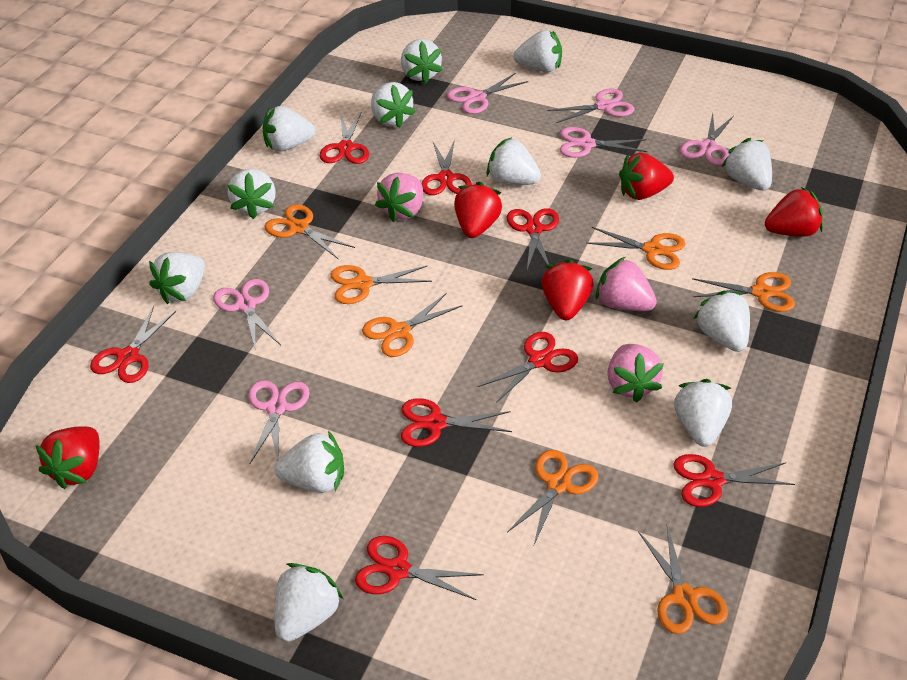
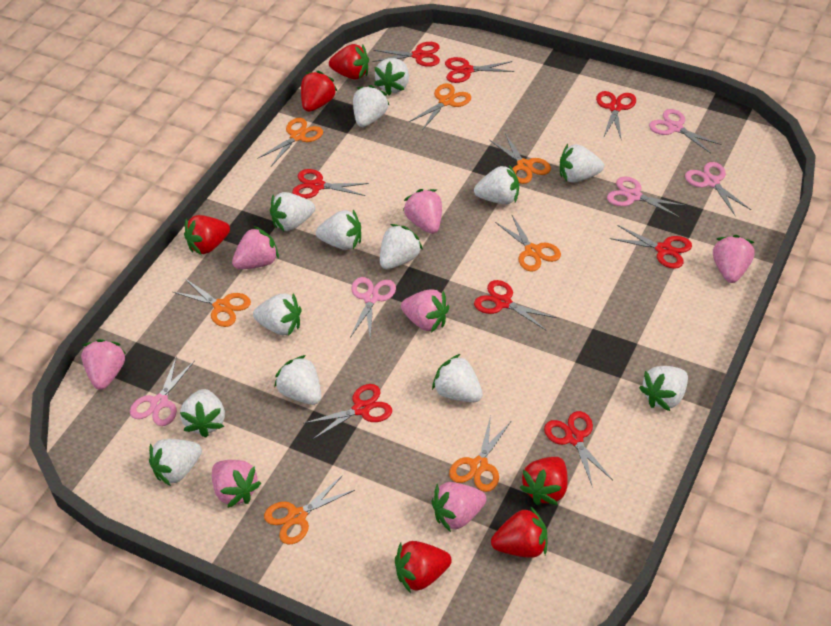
pink scissors: 6 -> 5
pink strawberry: 3 -> 7
red strawberry: 5 -> 6
white strawberry: 12 -> 13

